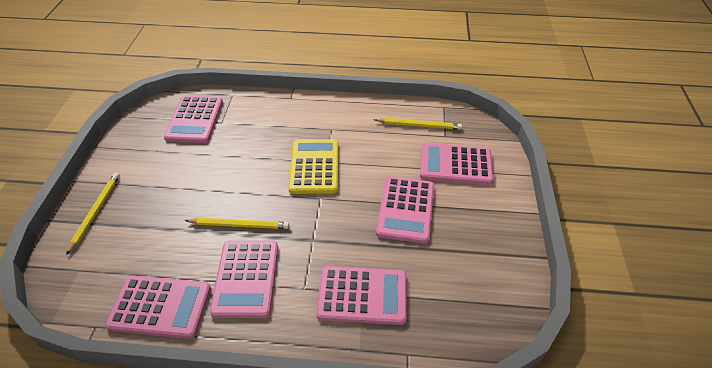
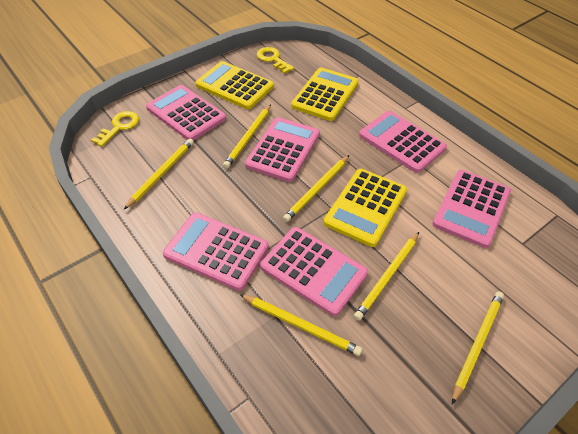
yellow calculator: 1 -> 3
yellow key: 0 -> 2
yellow pencil: 3 -> 6

